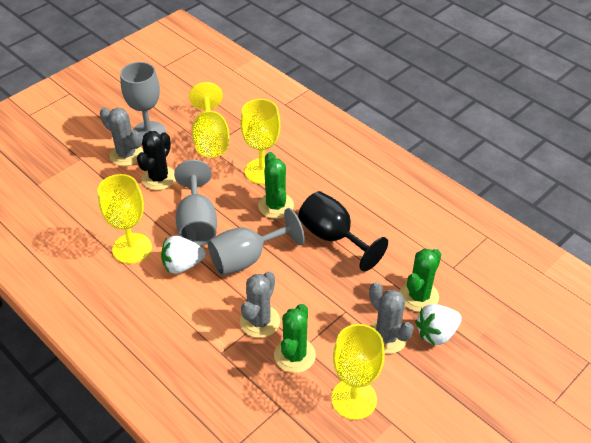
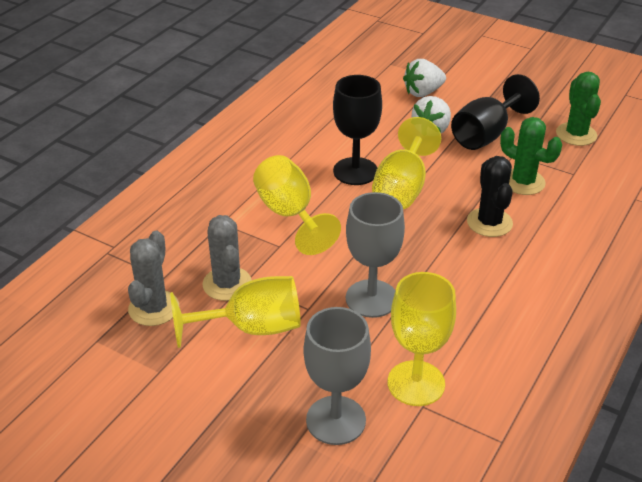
black goblet: 1 -> 2
green cactus: 3 -> 2
grey cactus: 3 -> 2
grey goblet: 3 -> 2

